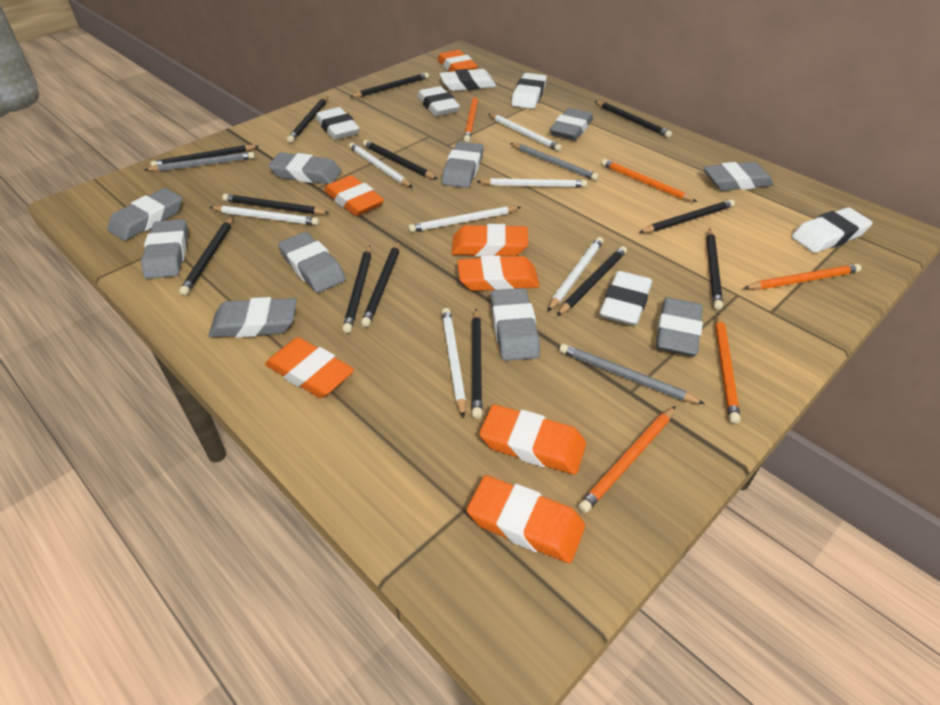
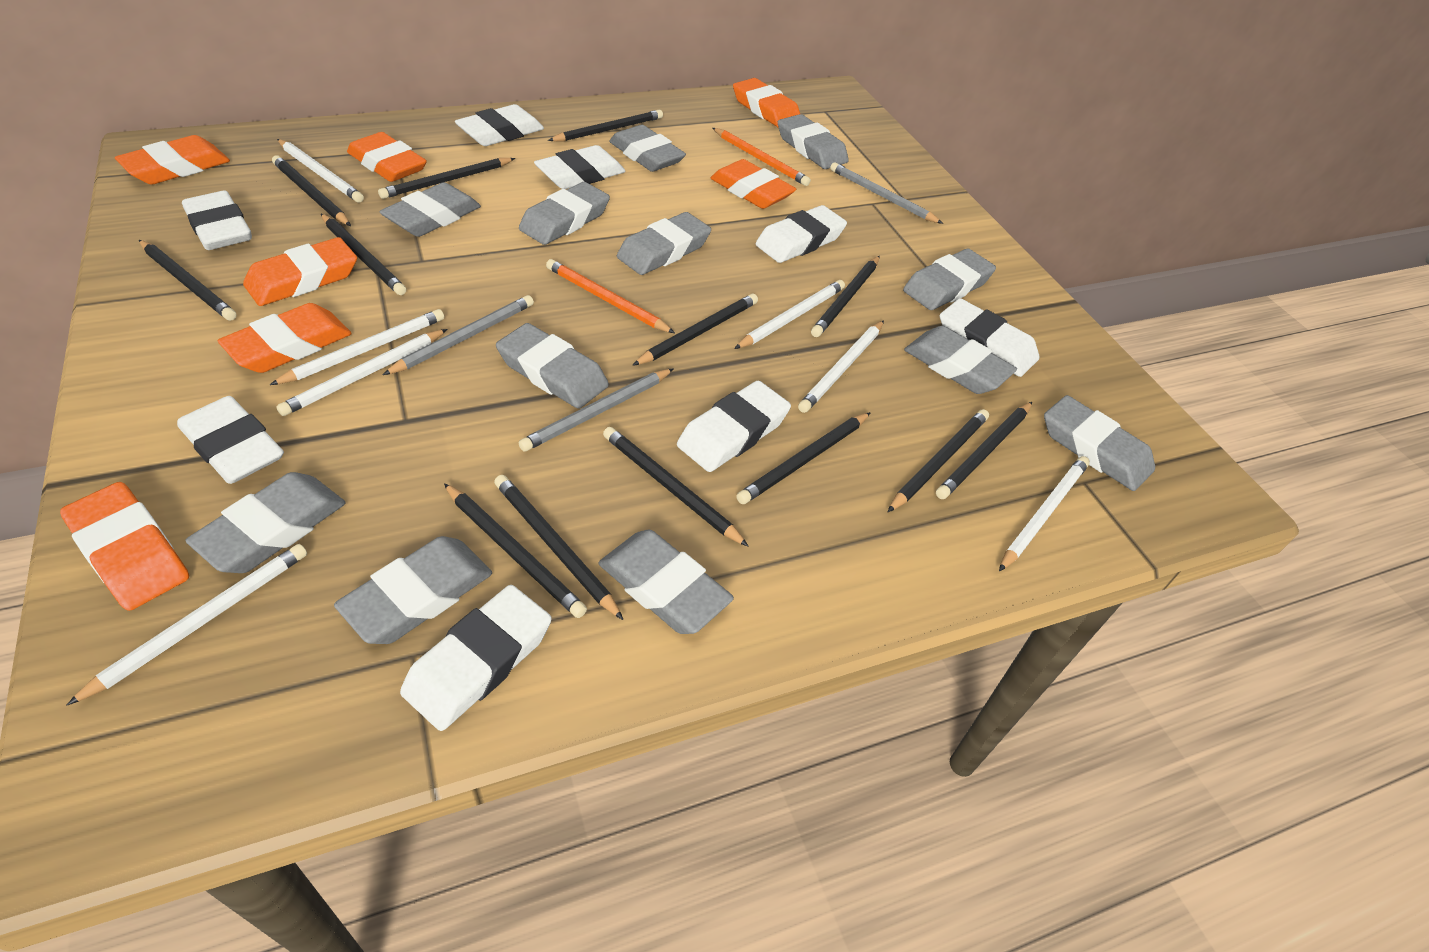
grey eraser: 10 -> 12
orange pencil: 5 -> 2
white eraser: 6 -> 8

